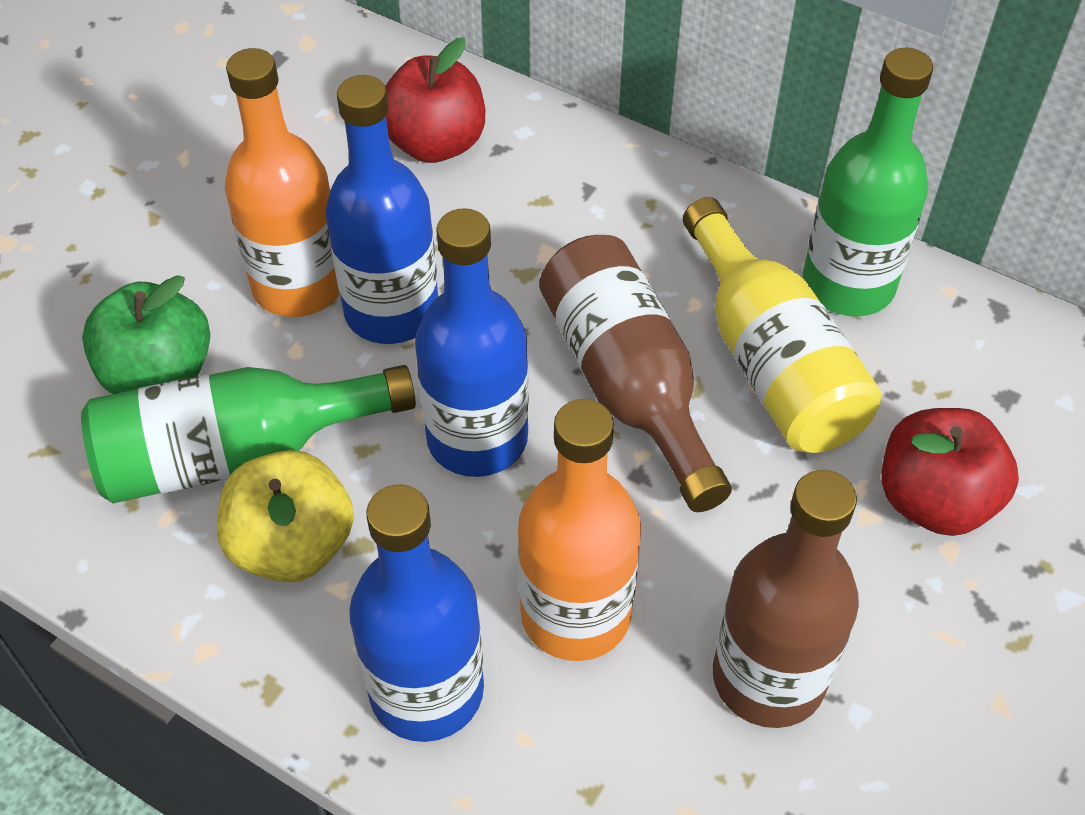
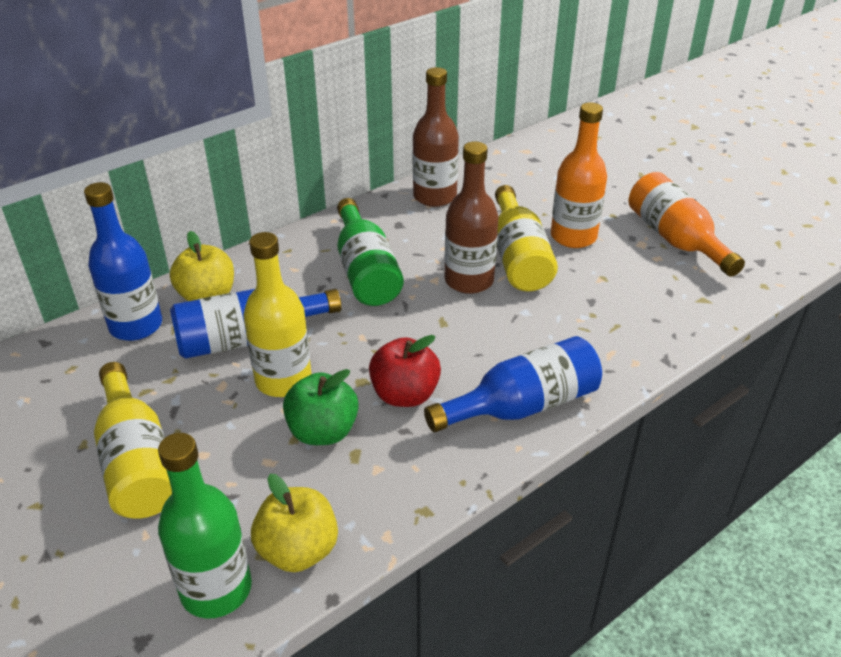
red apple: 2 -> 1
yellow apple: 1 -> 2
yellow bottle: 1 -> 3

